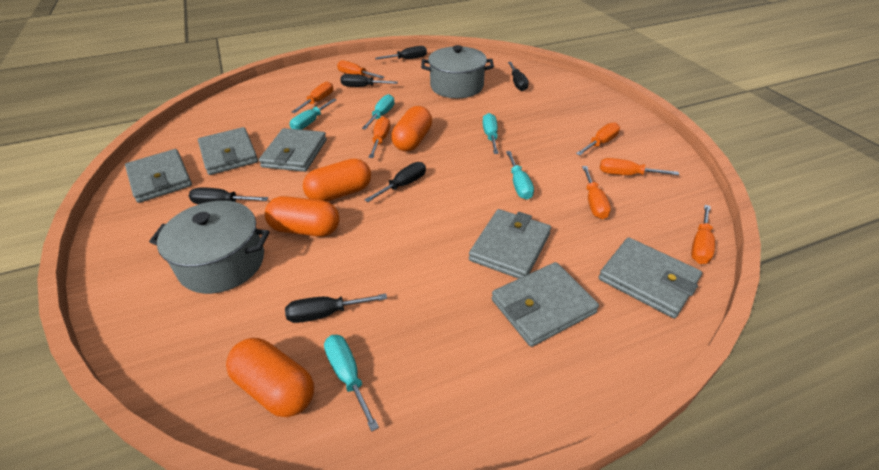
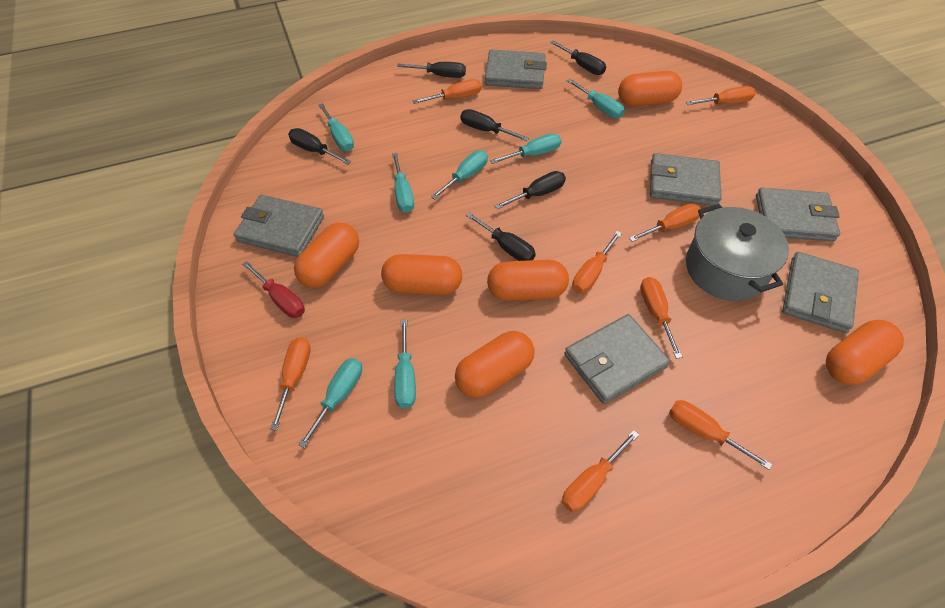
grey pot: 2 -> 1
orange capsule: 4 -> 6
orange screwdriver: 7 -> 8
red screwdriver: 0 -> 1
turquoise screwdriver: 5 -> 7

